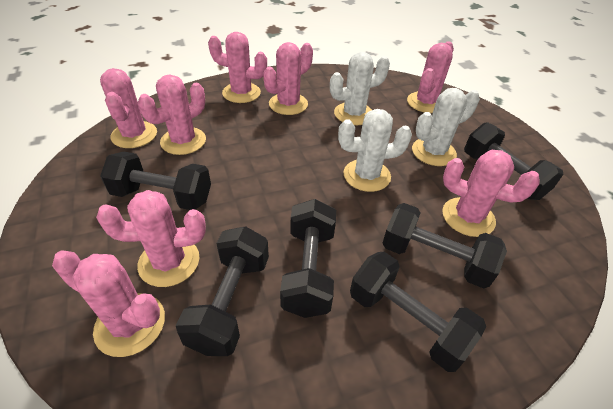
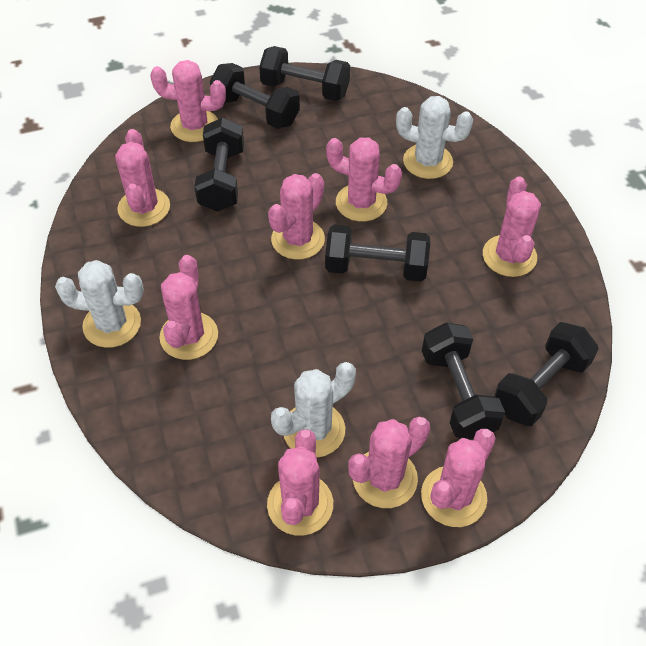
pink cactus: 8 -> 9

